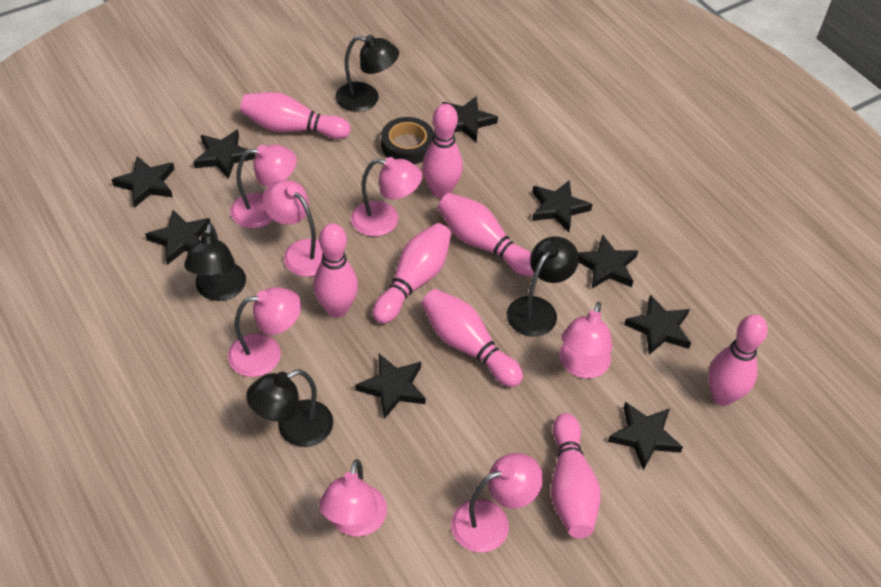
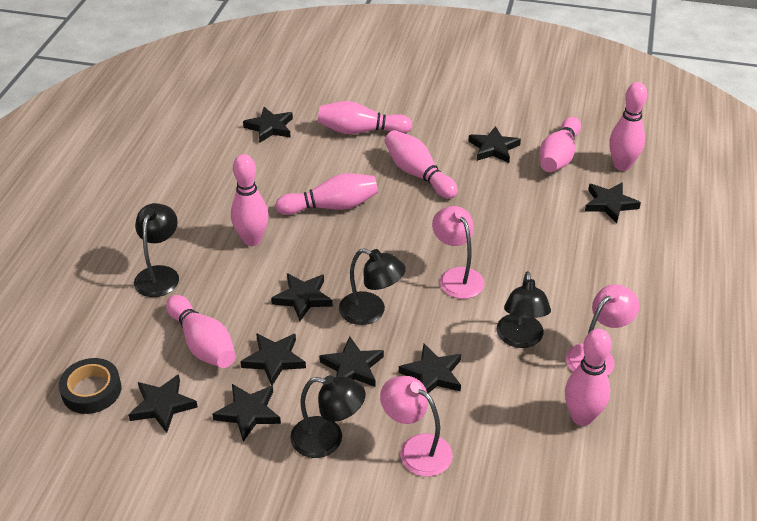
pink lamp: 7 -> 3

